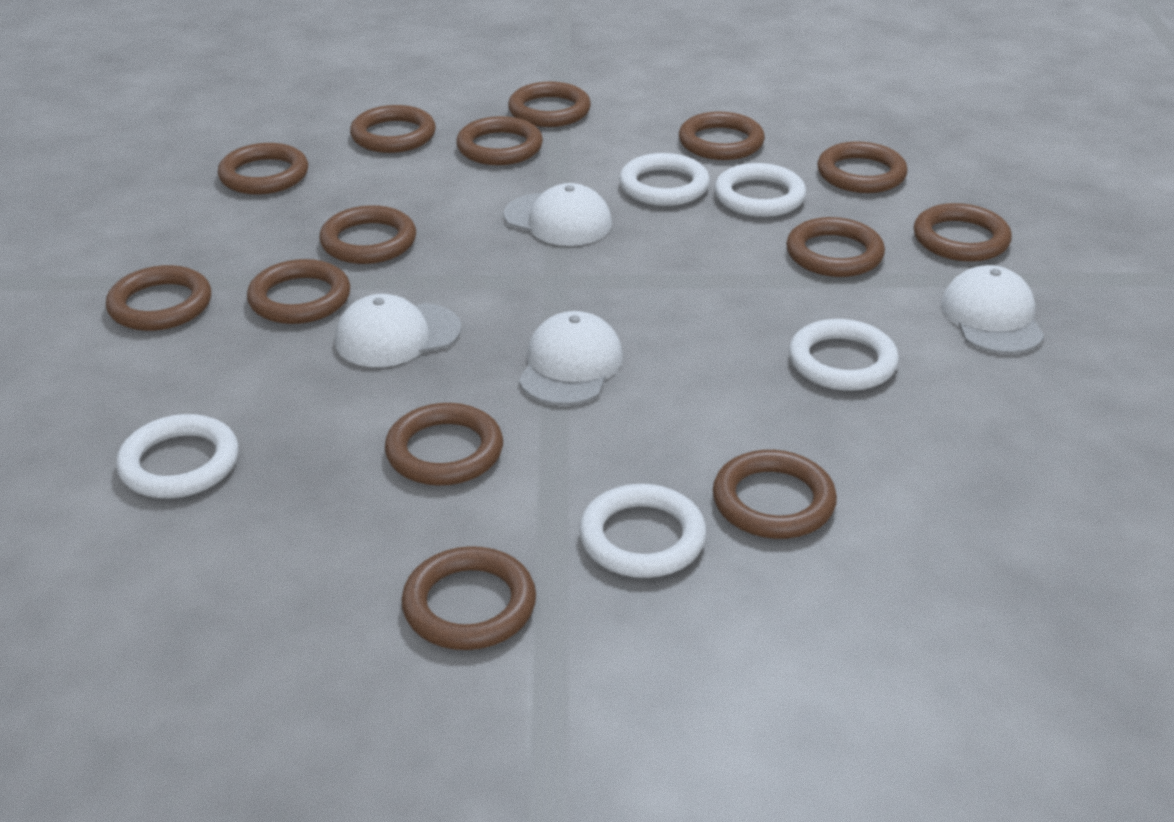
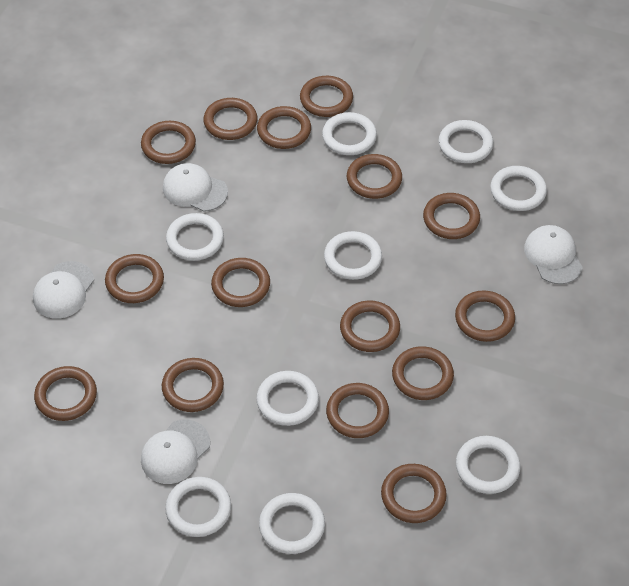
brown ring: 14 -> 15
white ring: 5 -> 9

